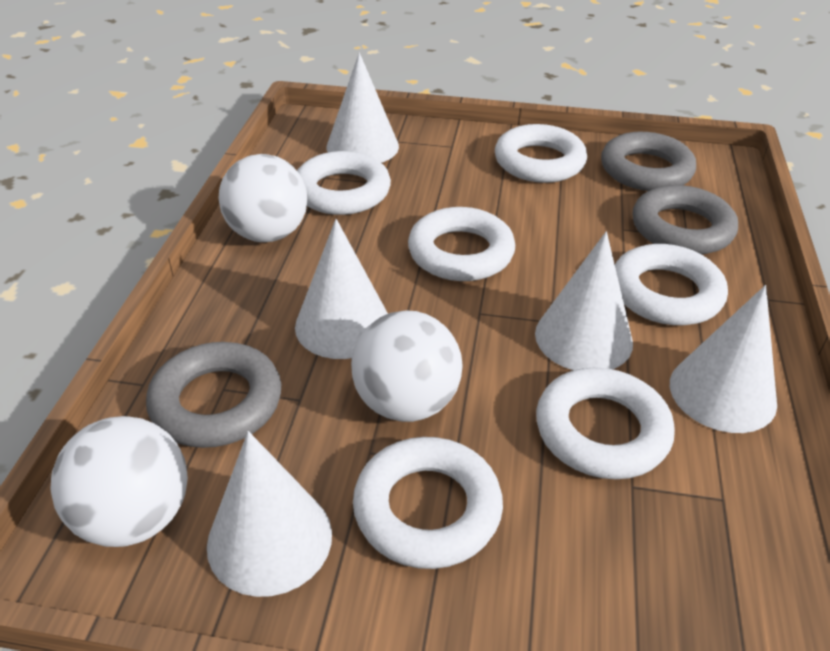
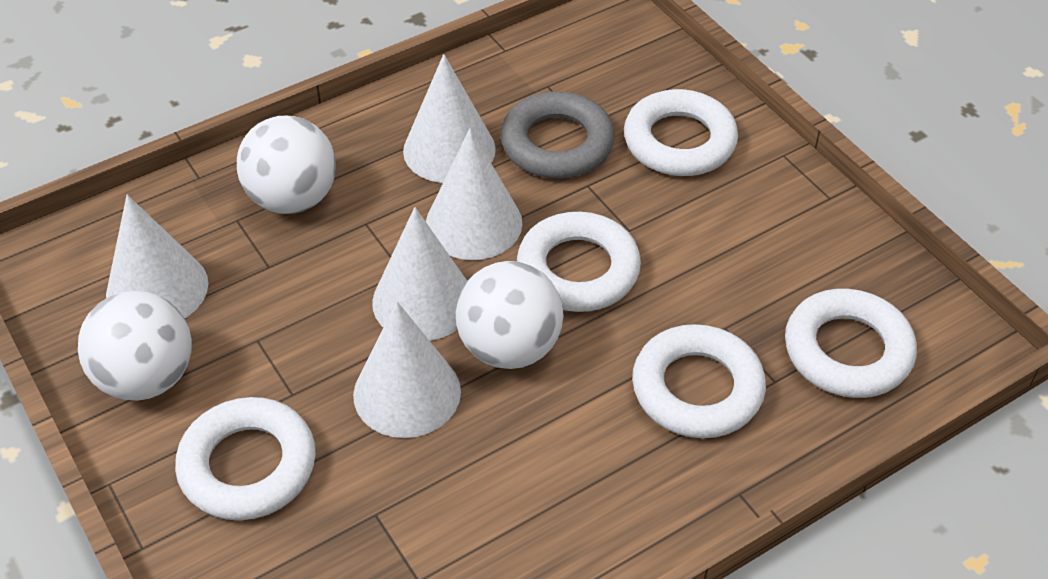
grey ring: 3 -> 1
white ring: 6 -> 5

